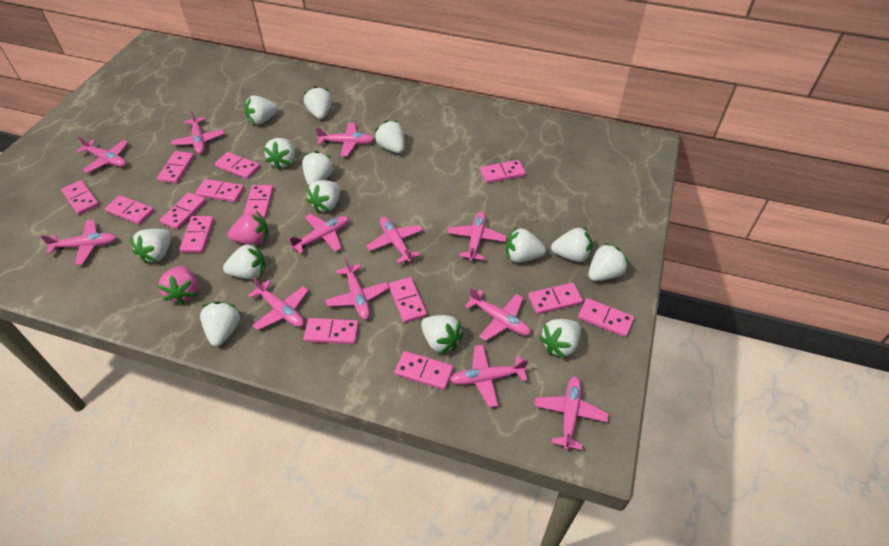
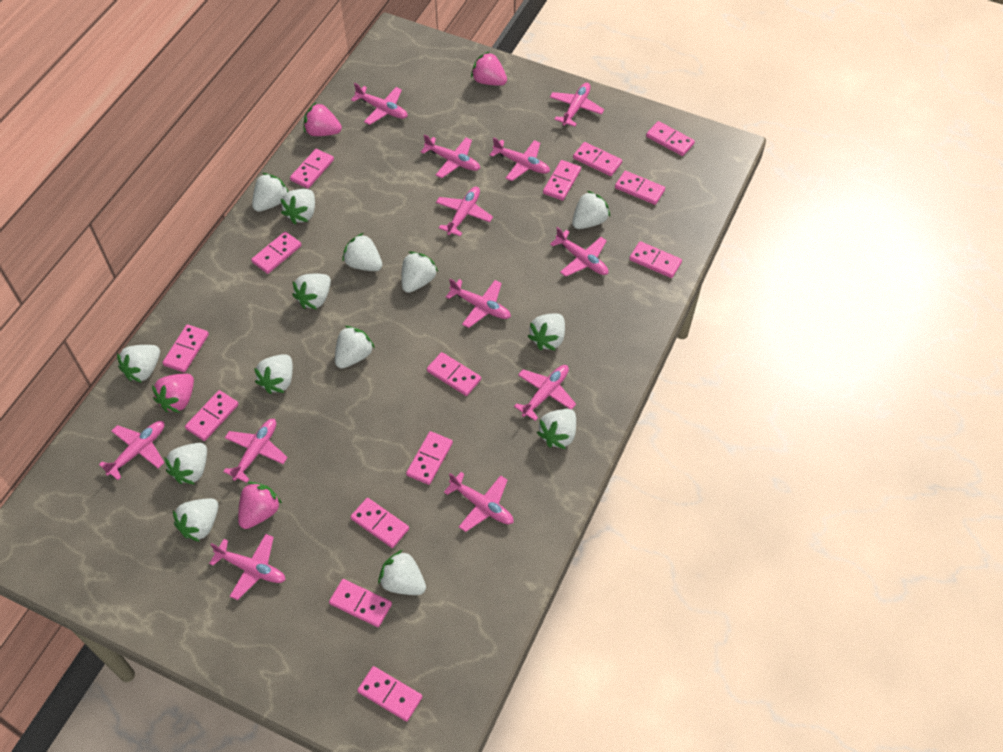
pink strawberry: 2 -> 4

